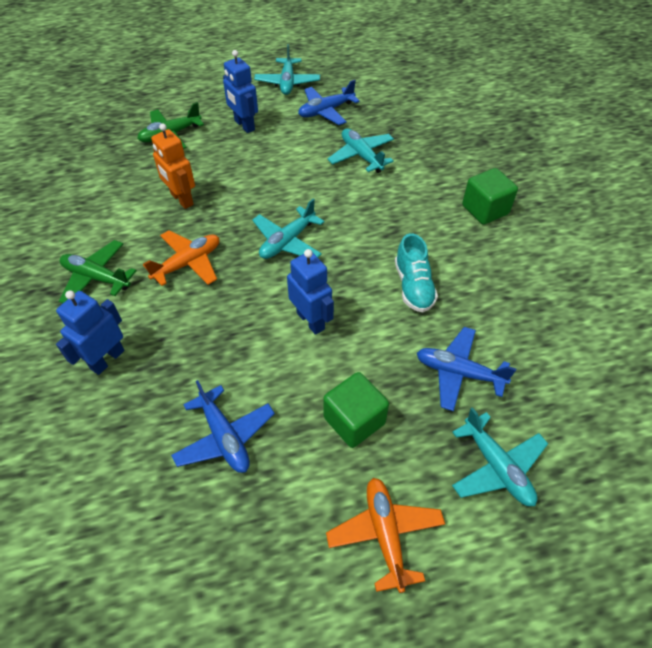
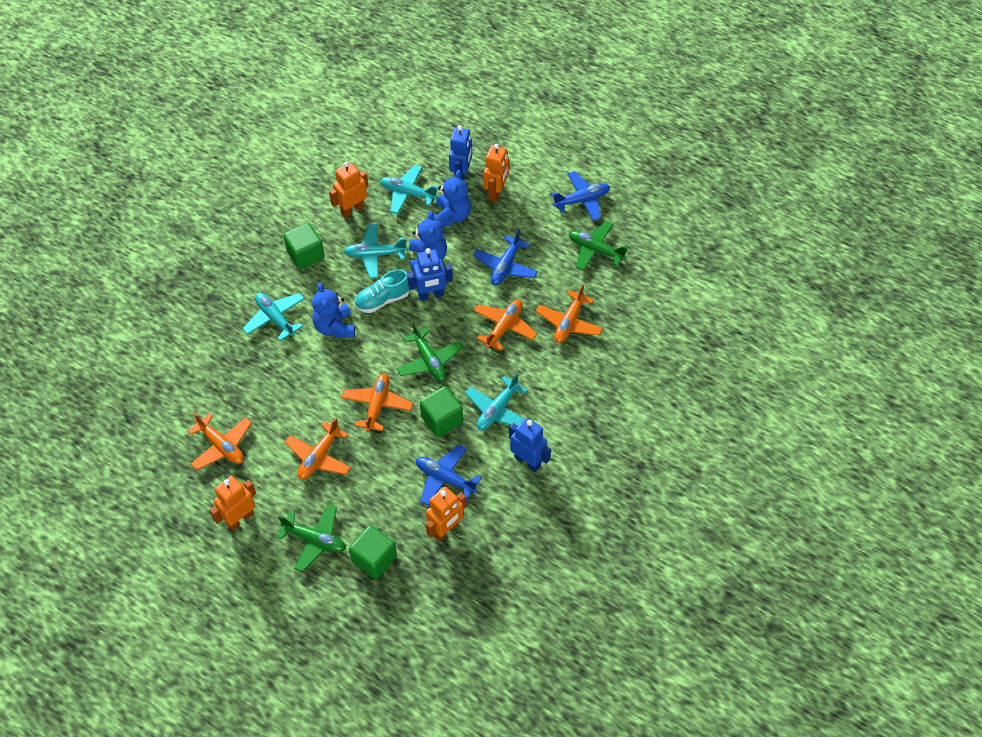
blue teddy bear: 0 -> 3
green cube: 2 -> 3
green plane: 2 -> 3
orange plane: 2 -> 5
orange robot: 1 -> 4

